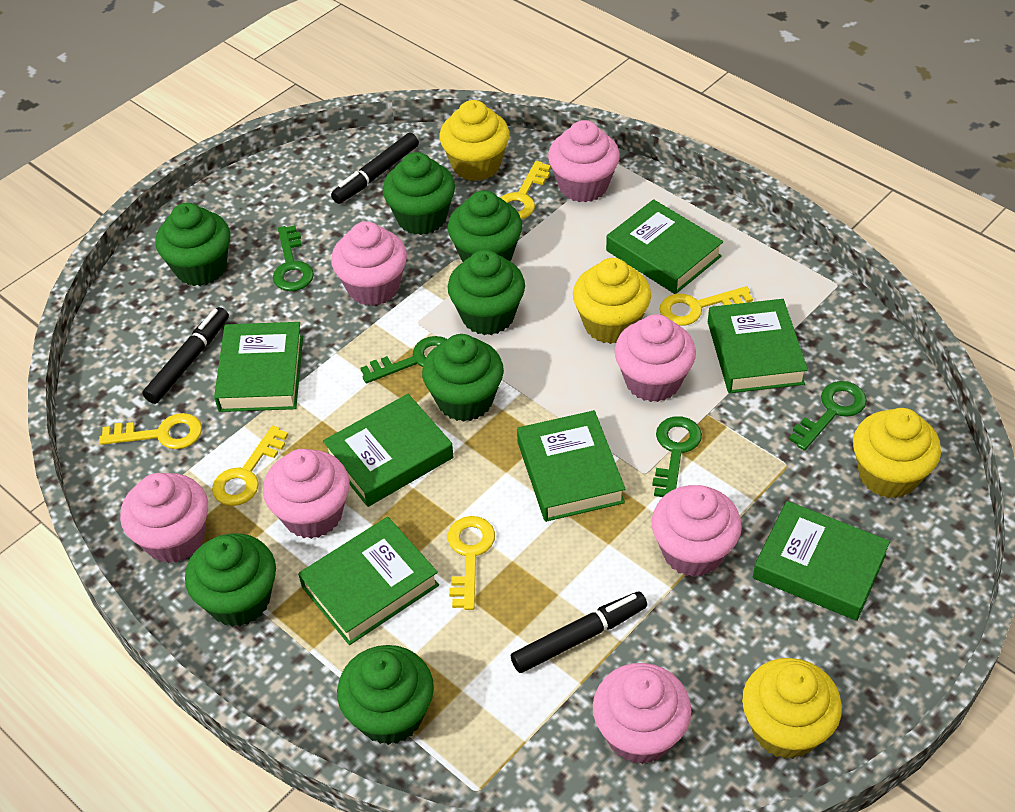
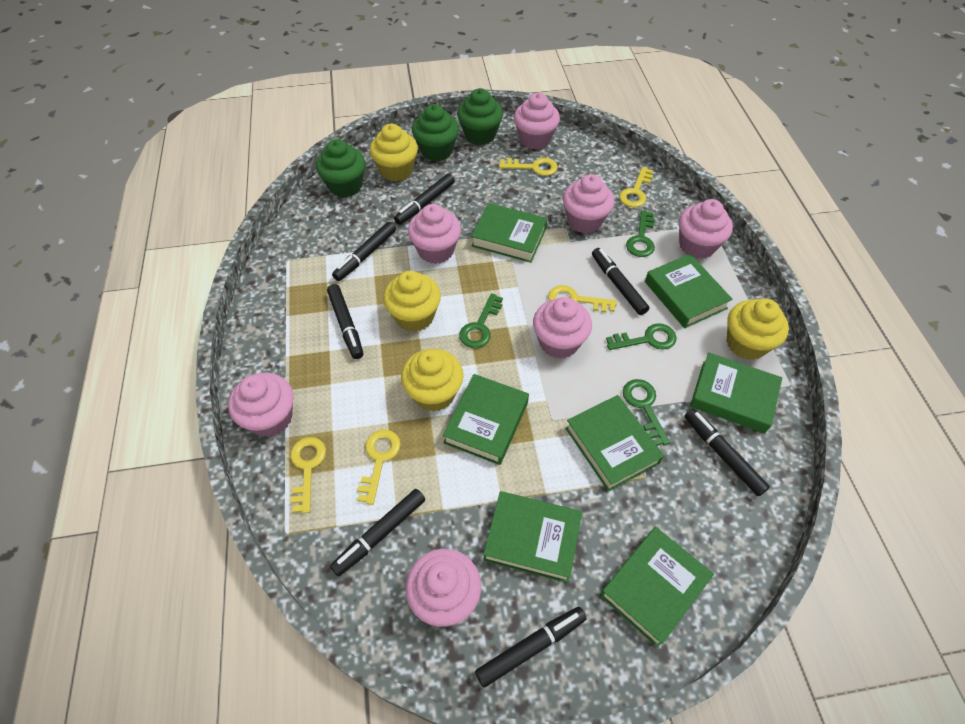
black marker: 3 -> 7
green cupcake: 7 -> 3

